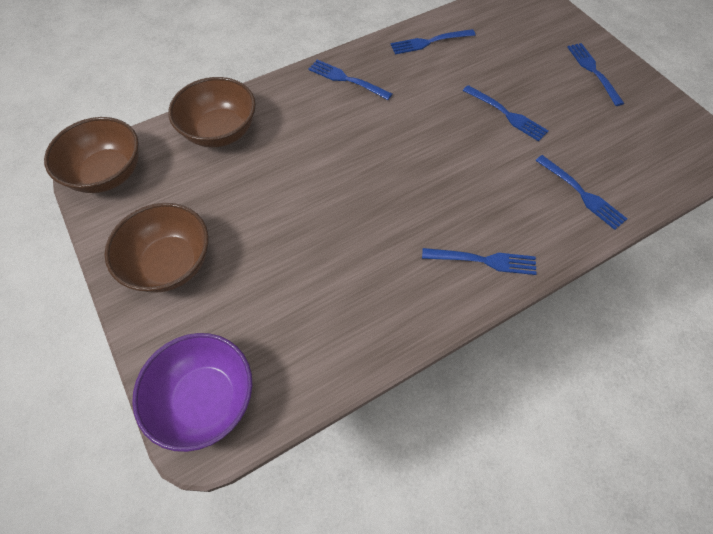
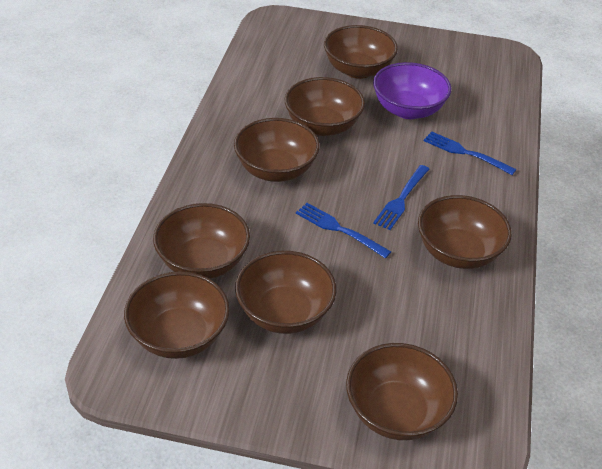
blue fork: 6 -> 3
brown bowl: 3 -> 8

